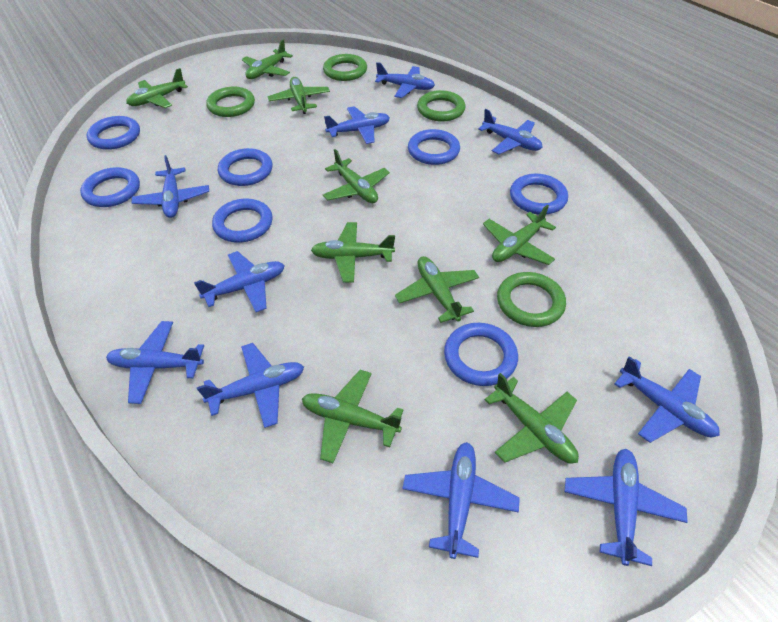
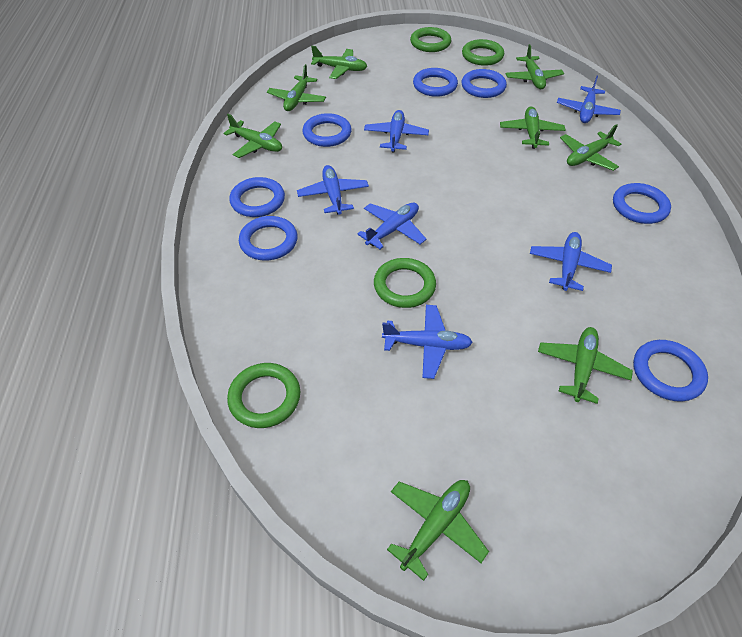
blue plane: 10 -> 6
green plane: 9 -> 8

